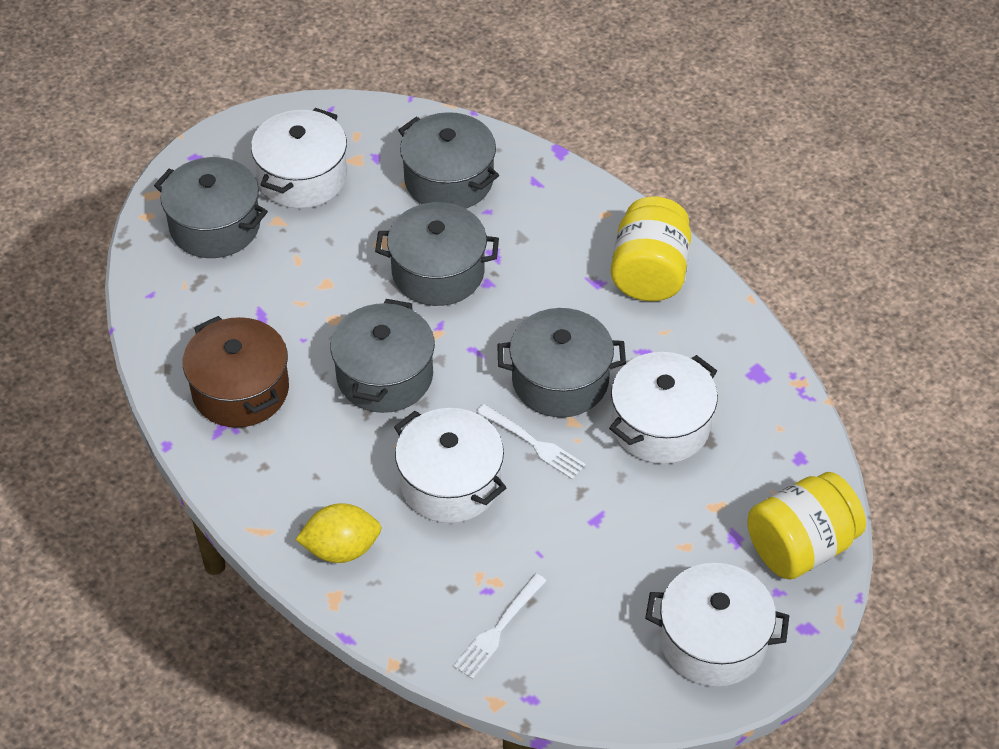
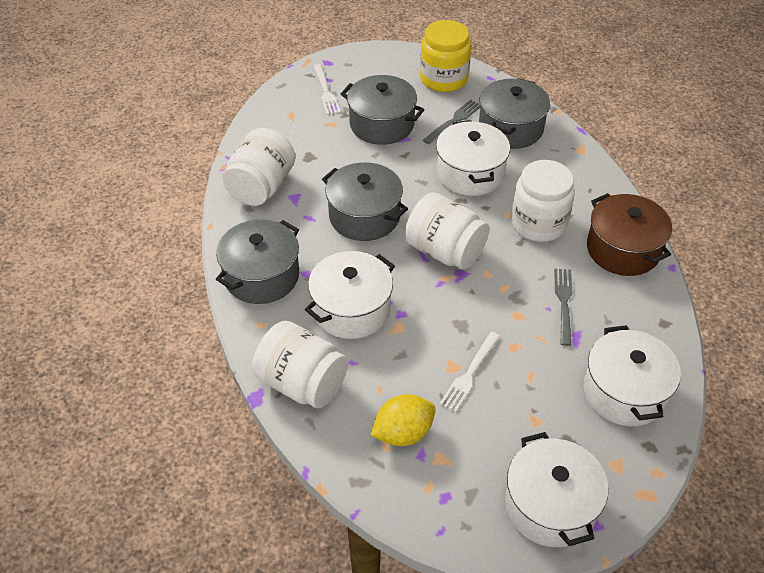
grey fork: 0 -> 2
grey pot: 5 -> 4
white jar: 0 -> 4
yellow jar: 2 -> 1

